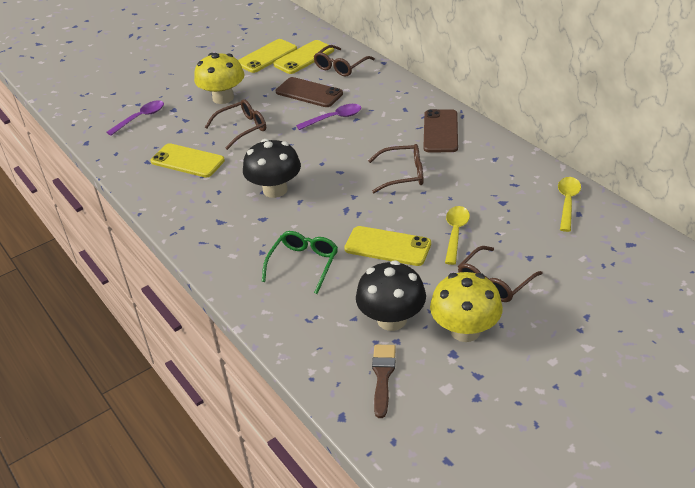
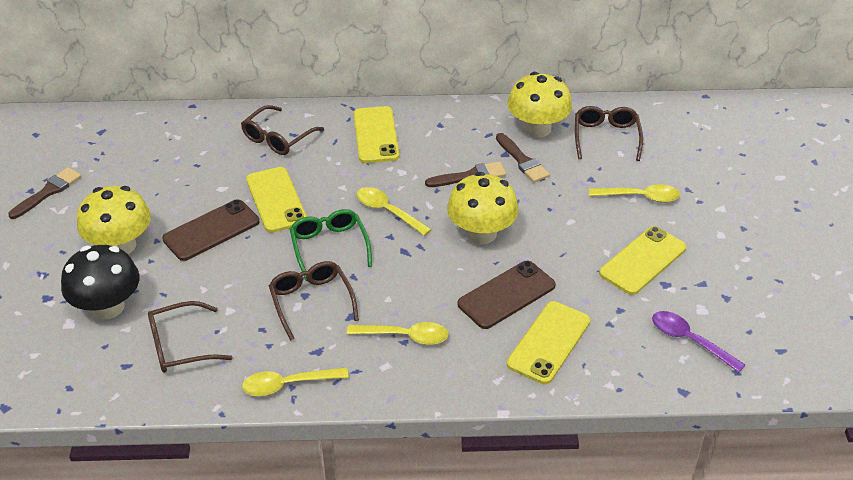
black mushroom: 2 -> 1
brown brush: 1 -> 3
purple spoon: 2 -> 1
yellow mushroom: 2 -> 3
yellow spoon: 2 -> 4

